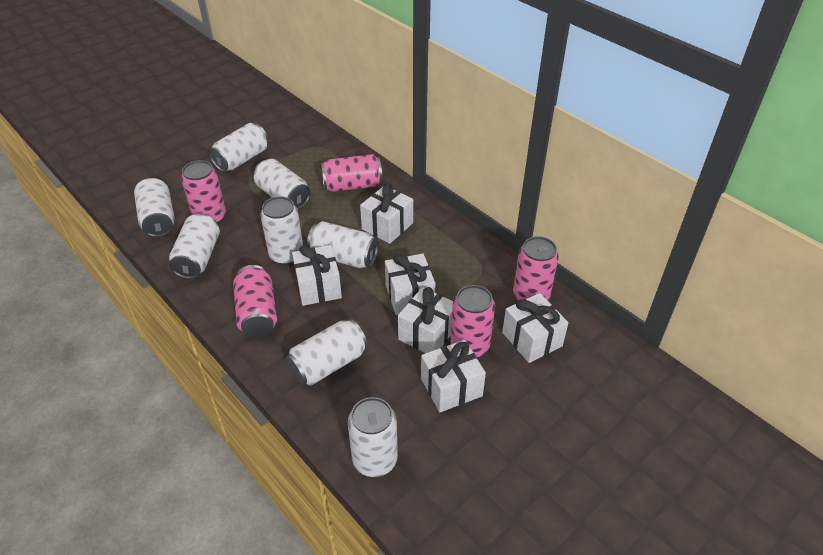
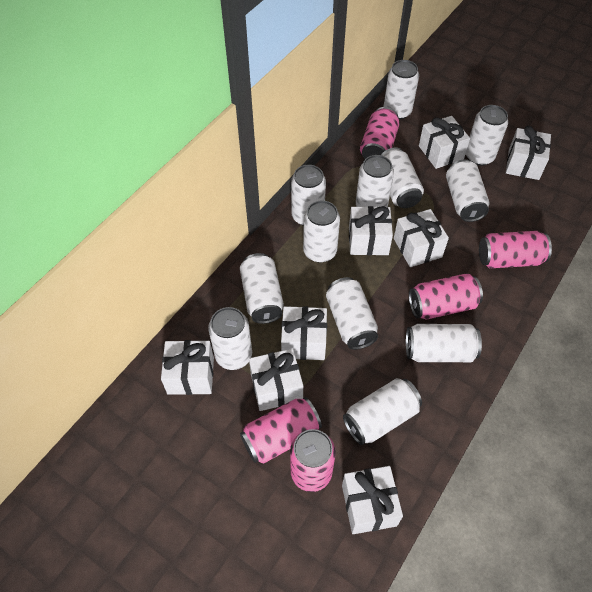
white can: 8 -> 12
white gift: 6 -> 8

